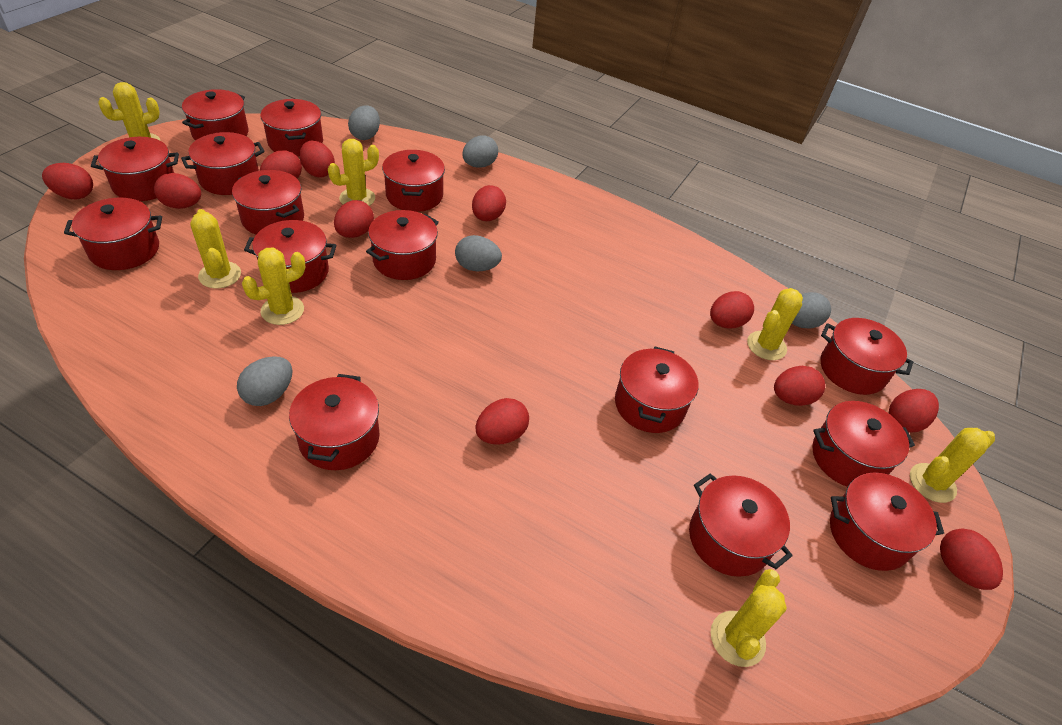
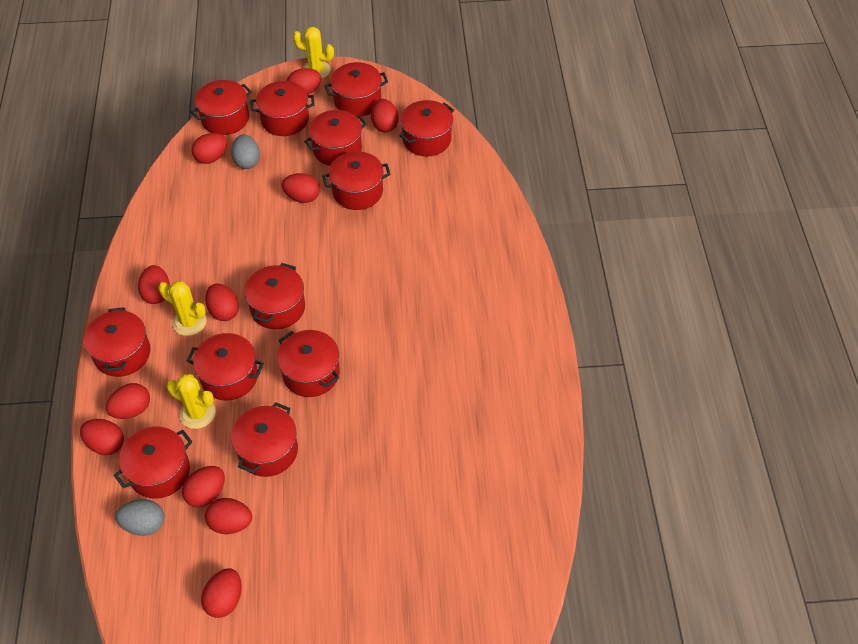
grey egg: 5 -> 2
red pot: 15 -> 12
yellow cactus: 7 -> 3

